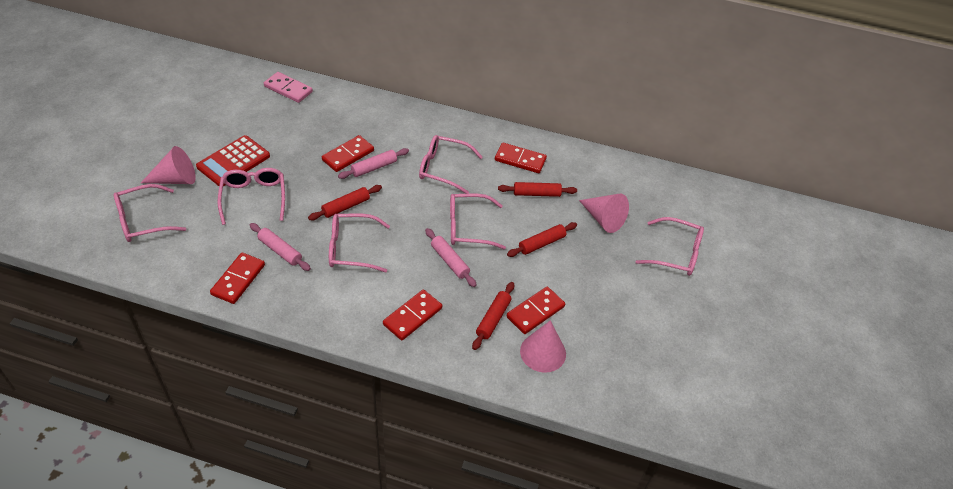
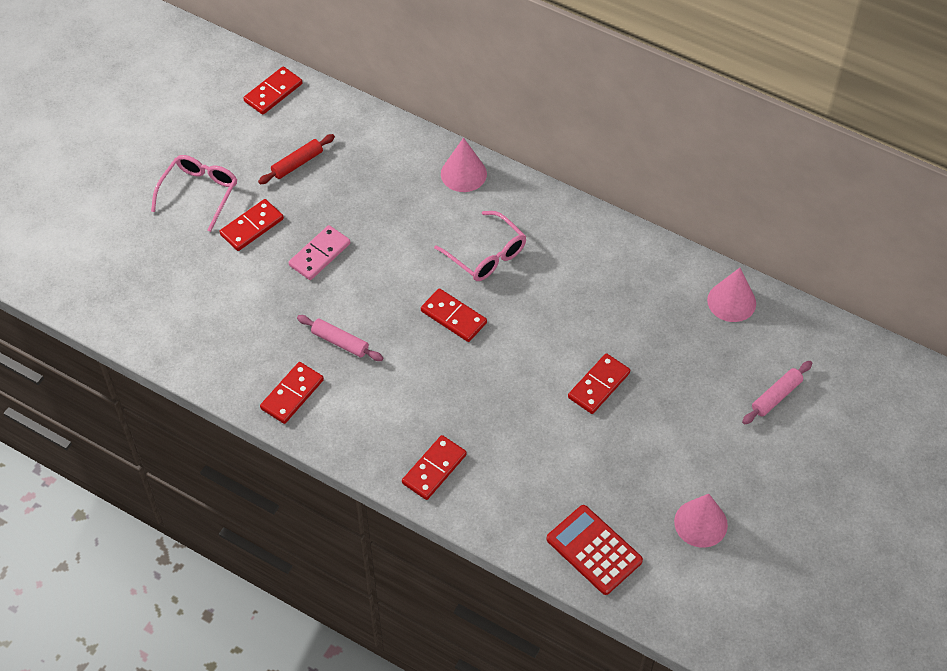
pink glasses: 6 -> 2
pink rolling pin: 3 -> 2
red domino: 5 -> 6
red rolling pin: 4 -> 1

